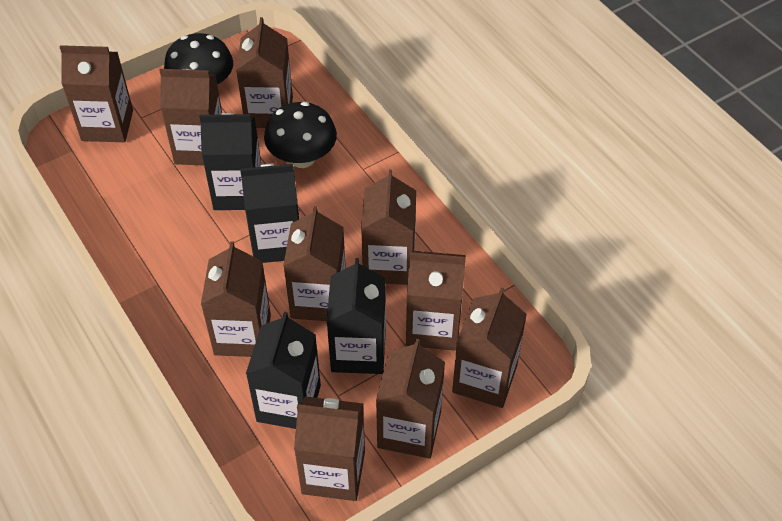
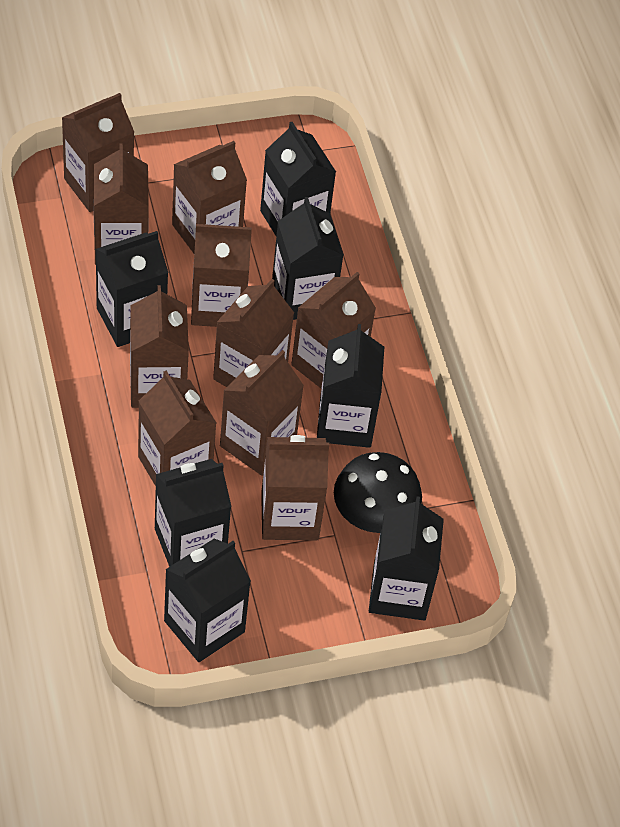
black carton: 4 -> 7
black mushroom: 2 -> 1

